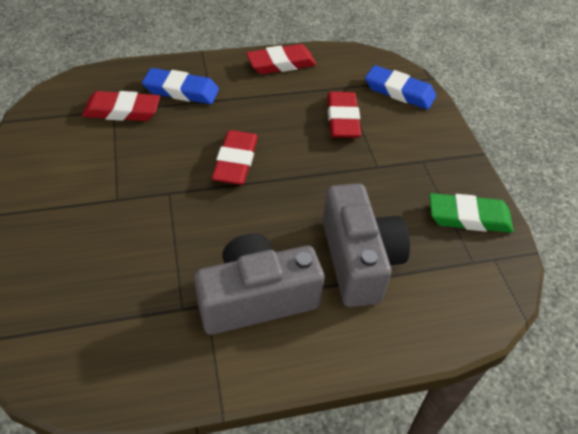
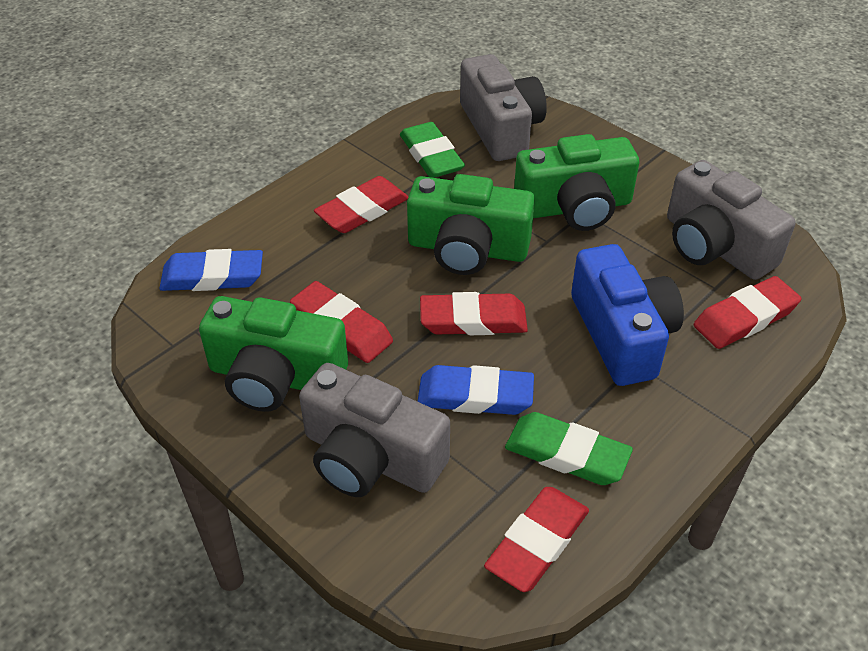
blue camera: 0 -> 1
green camera: 0 -> 3
green eraser: 1 -> 2
grey camera: 2 -> 3
red eraser: 4 -> 5

